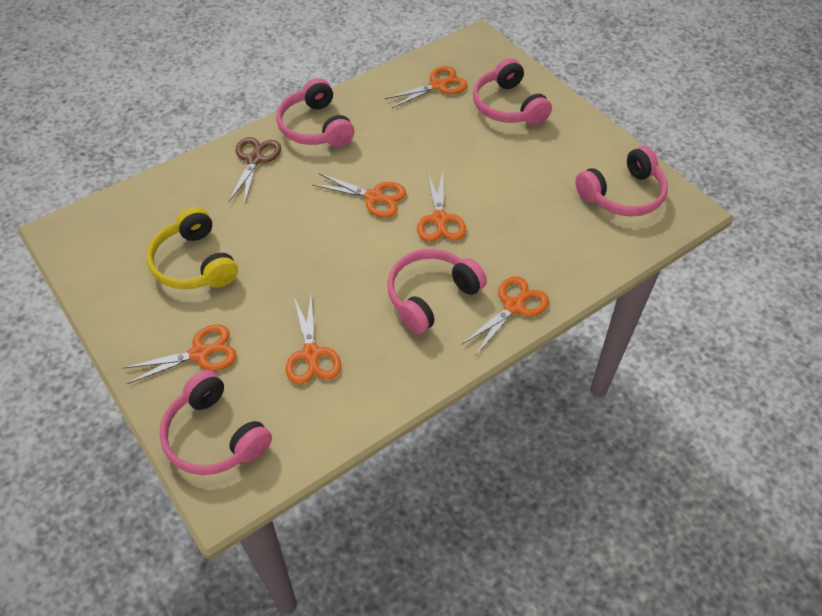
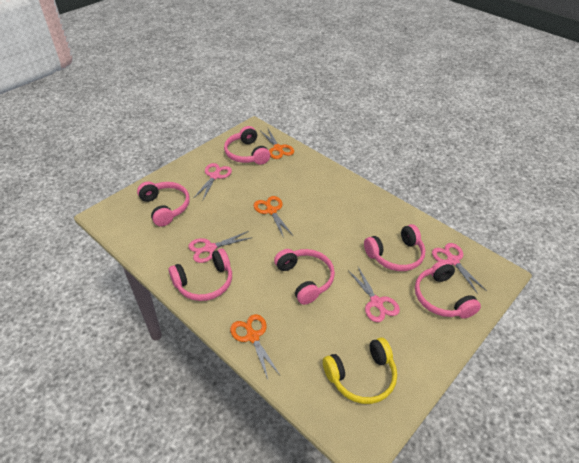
brown scissors: 1 -> 0
orange scissors: 6 -> 3
pink headphones: 5 -> 6
pink scissors: 0 -> 4

